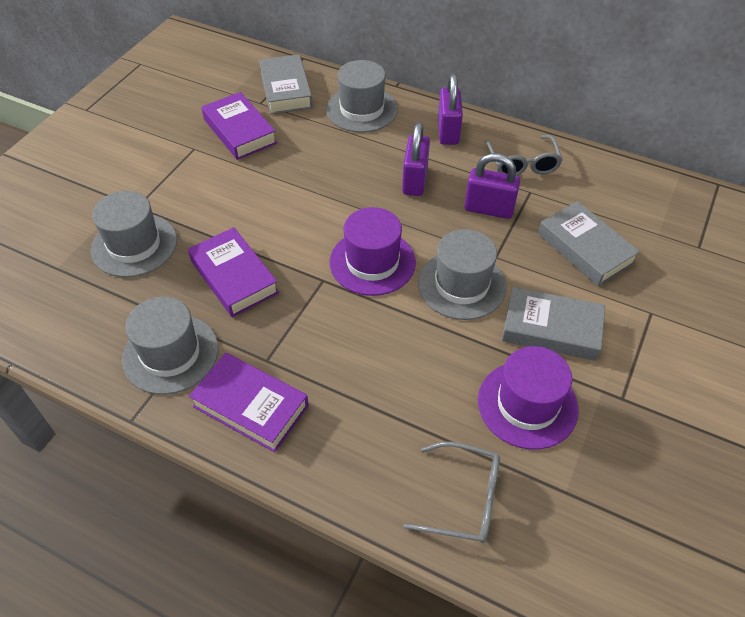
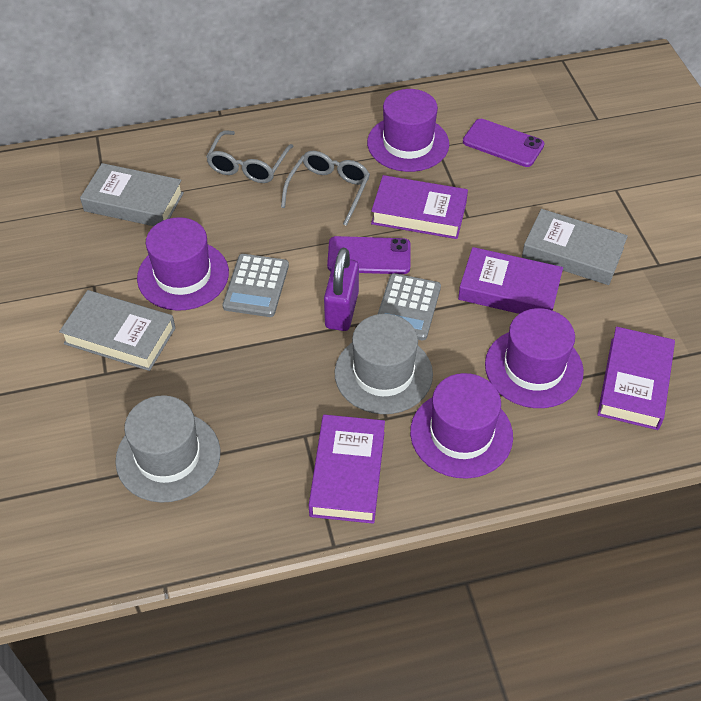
grey calculator: 0 -> 2
grey hat: 4 -> 2
purple book: 3 -> 4
purple hat: 2 -> 4
purple padlock: 3 -> 1
purple phone: 0 -> 2

